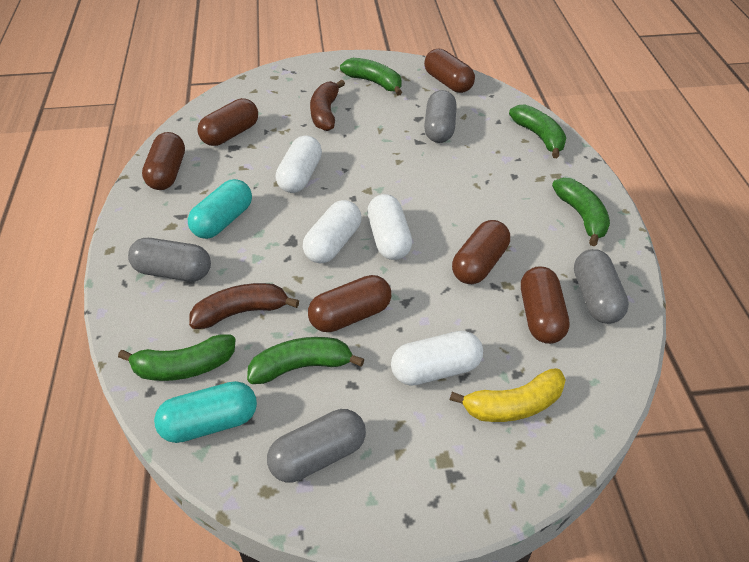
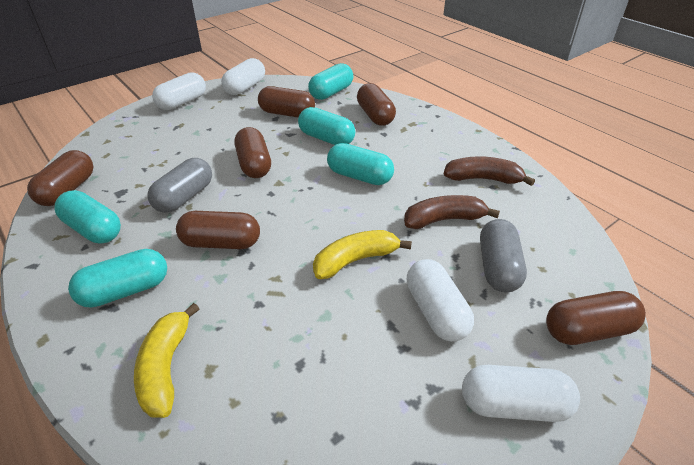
green banana: 5 -> 0
grey capsule: 4 -> 2
turquoise capsule: 2 -> 5
yellow banana: 1 -> 2

